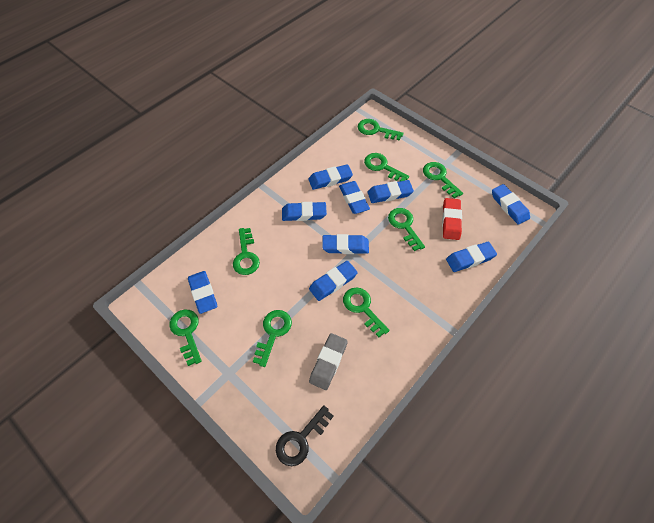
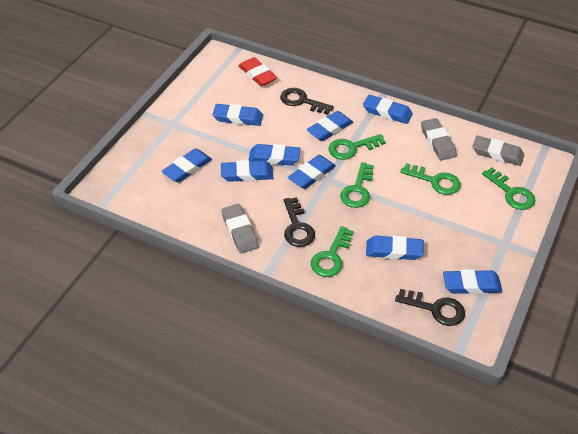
black key: 1 -> 3
green key: 8 -> 5
grey eraser: 1 -> 3

